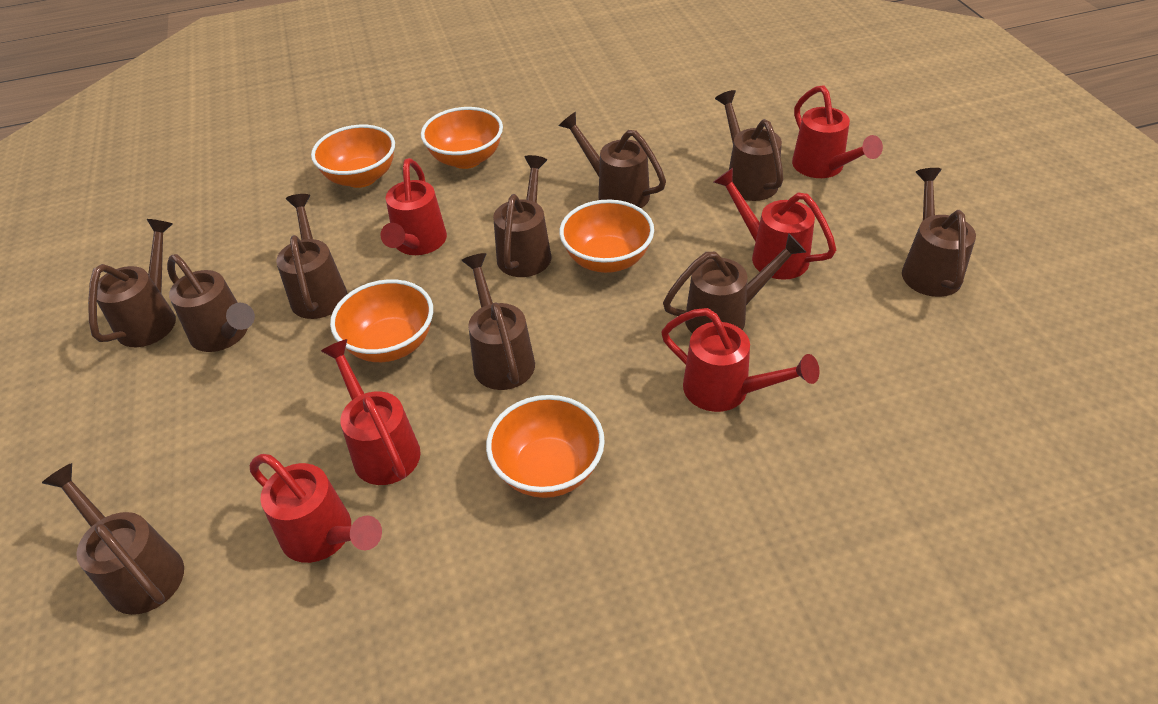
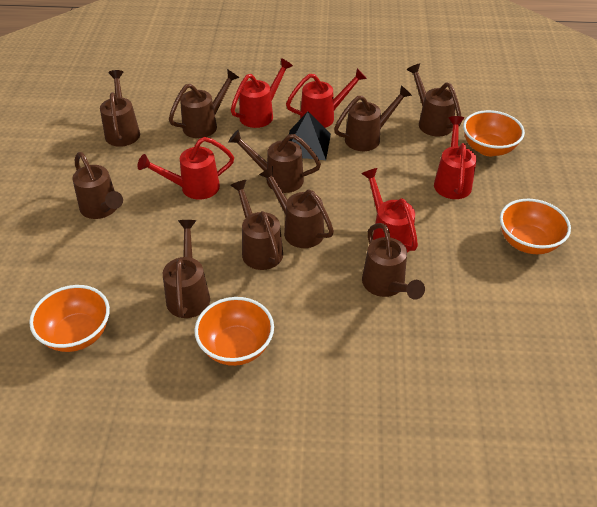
black pyramid: 0 -> 1
orange bowl: 5 -> 4
red watering can: 6 -> 5

